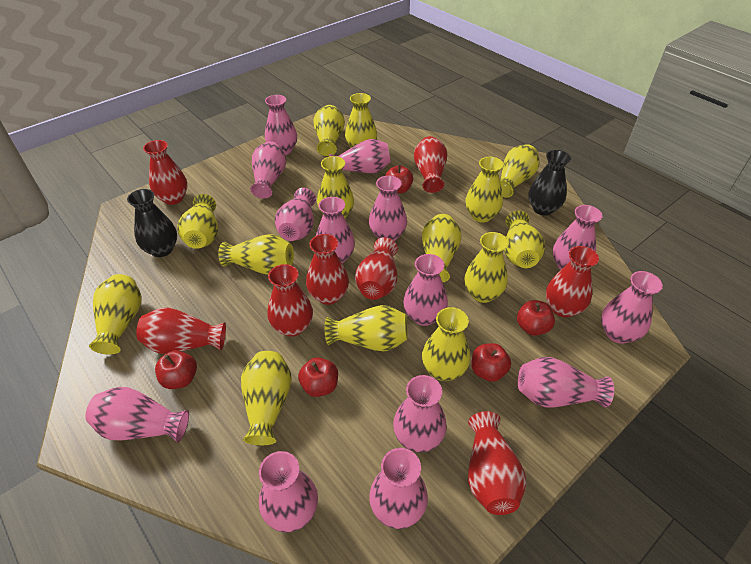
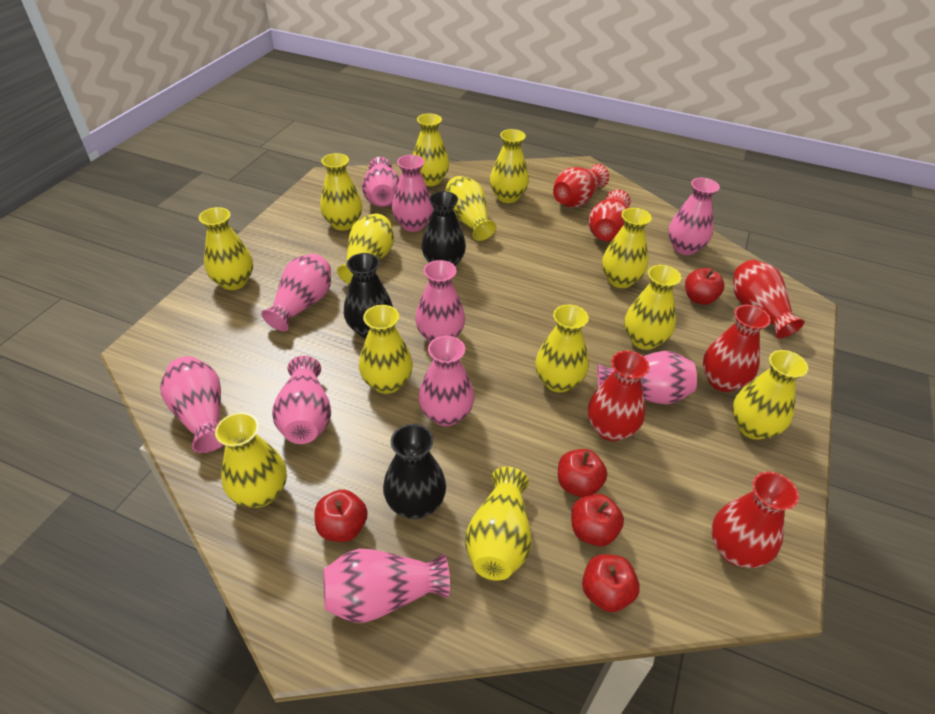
black vase: 2 -> 3
pink vase: 14 -> 10
red vase: 8 -> 6
yellow vase: 14 -> 13

